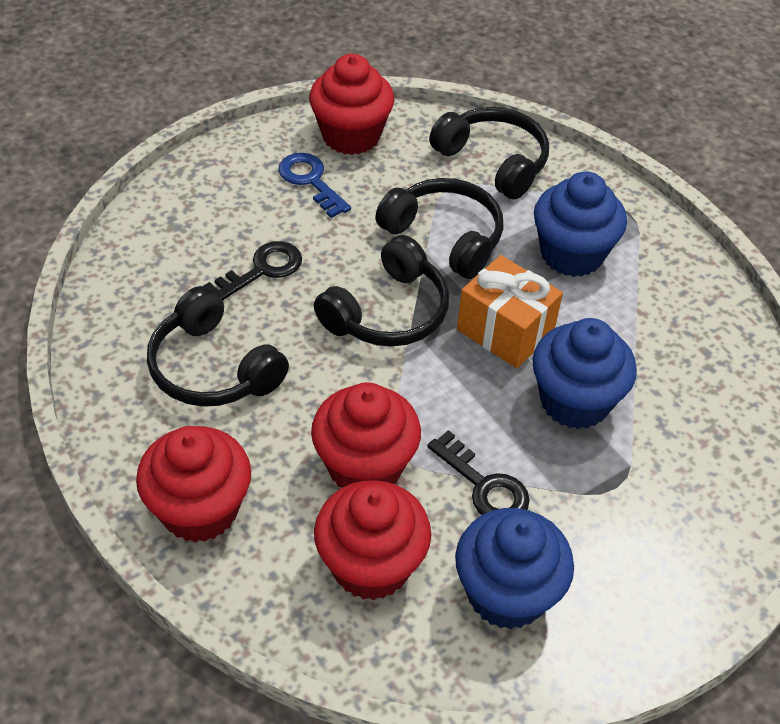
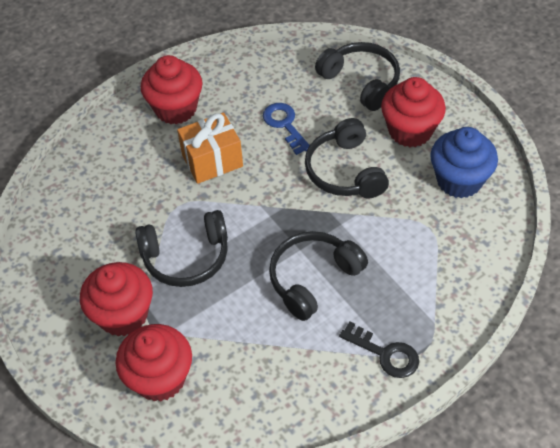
black key: 2 -> 1
blue cupcake: 3 -> 1

